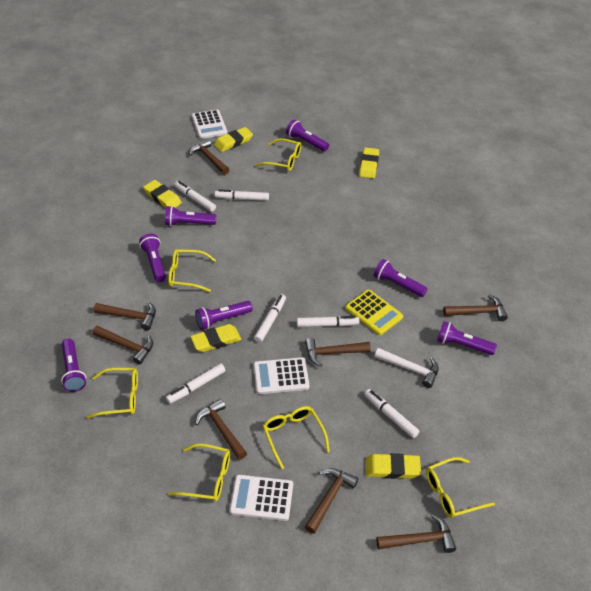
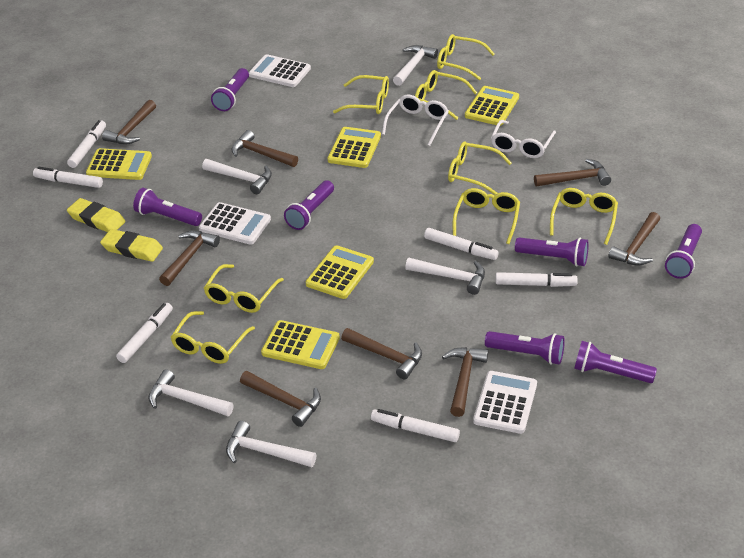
white glasses: 0 -> 2
white hammer: 1 -> 5
yellow calculator: 1 -> 5
yellow eraser: 5 -> 2
yellow glasses: 6 -> 8

